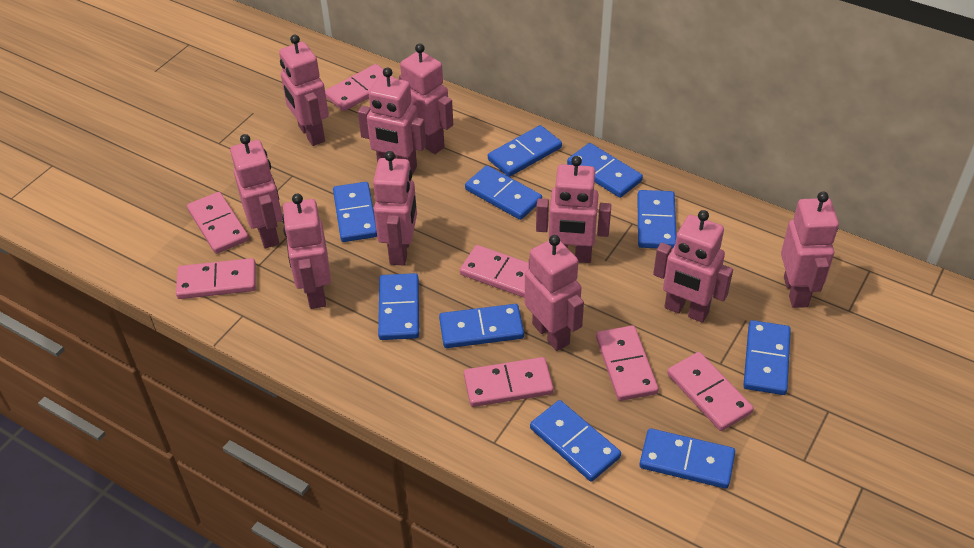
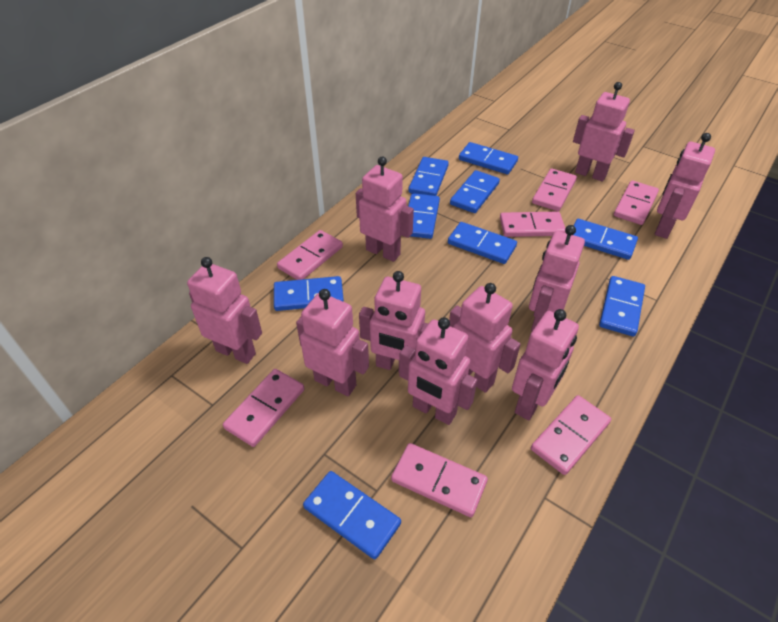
blue domino: 10 -> 9

